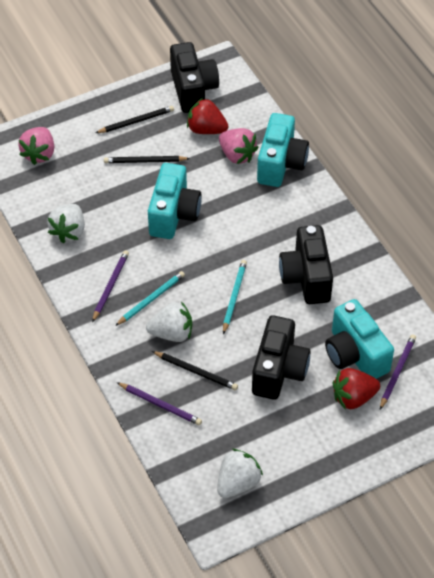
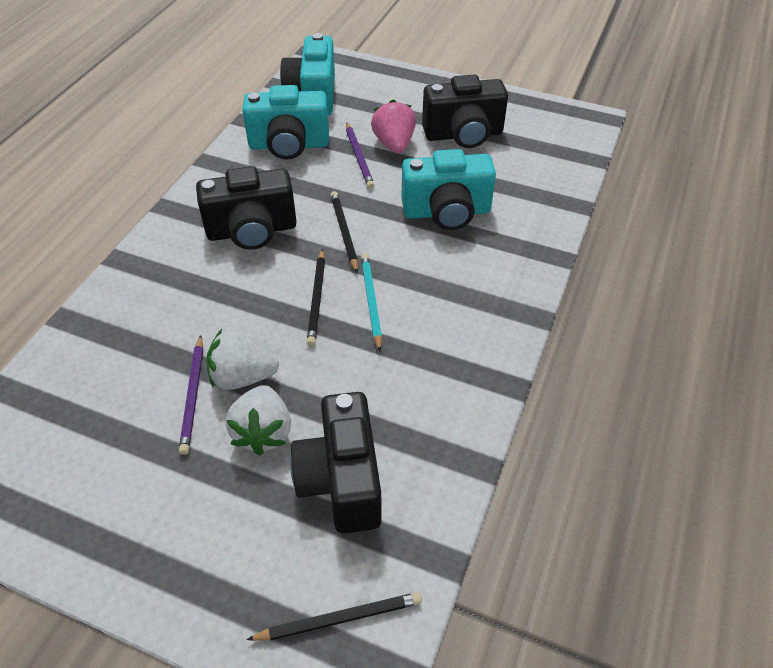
pink strawberry: 2 -> 1
purple pencil: 3 -> 2
red strawberry: 2 -> 0
turquoise pencil: 2 -> 1
white strawberry: 3 -> 2

